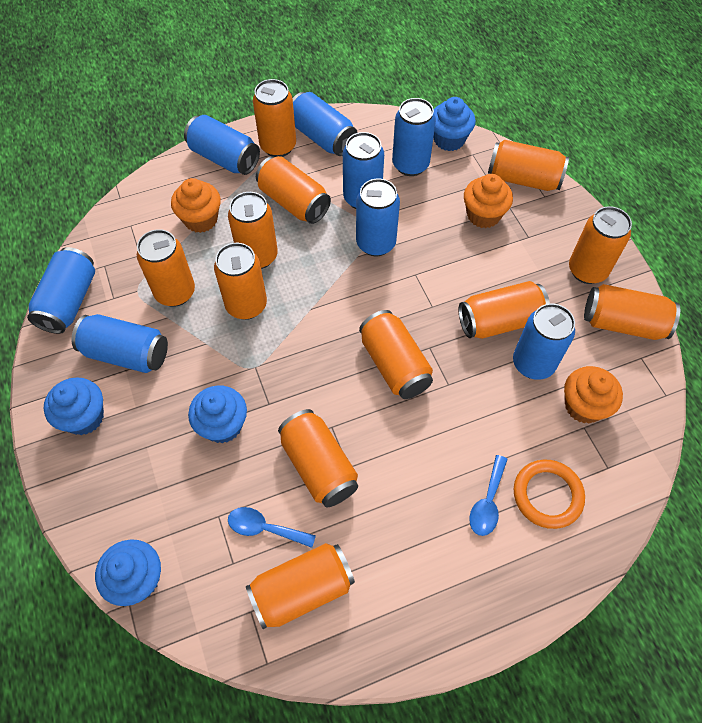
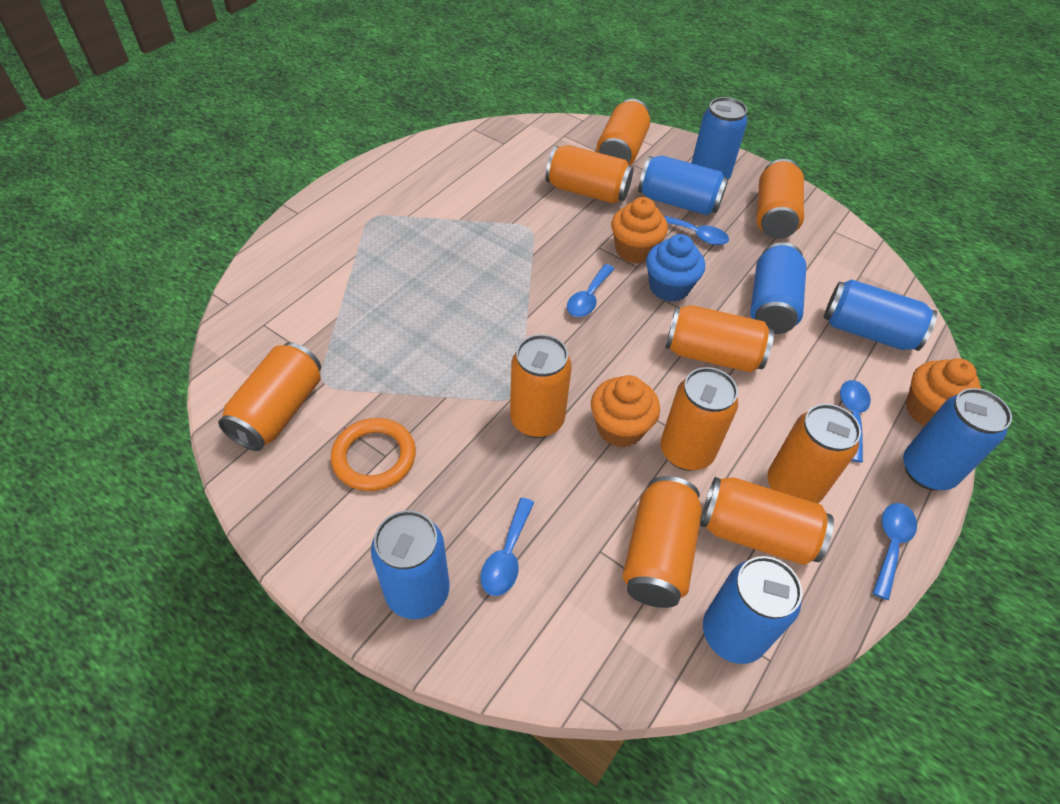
blue can: 8 -> 7
blue cupcake: 4 -> 1
blue spoon: 2 -> 5
orange can: 12 -> 10

